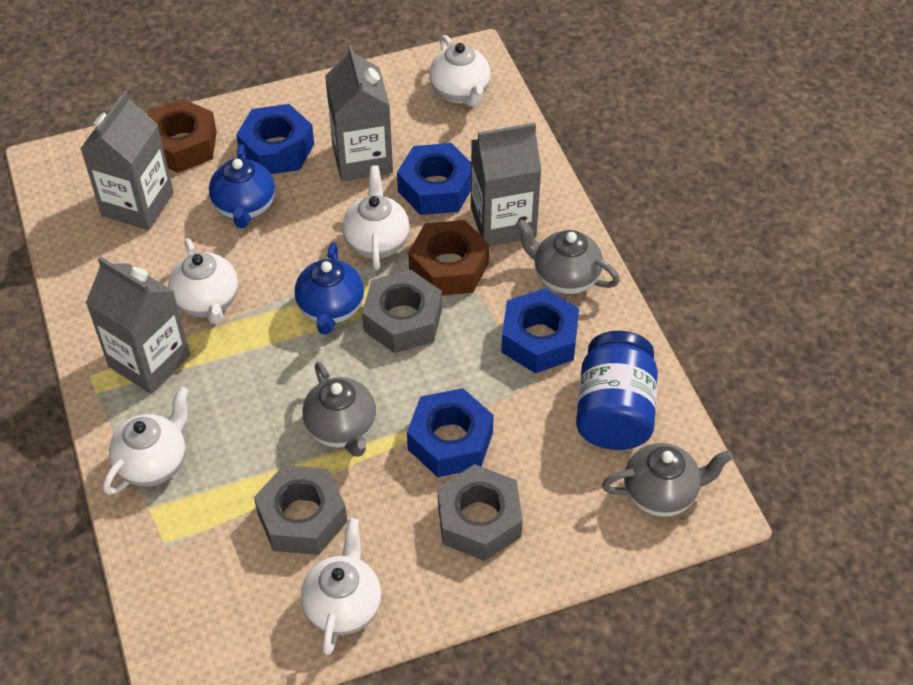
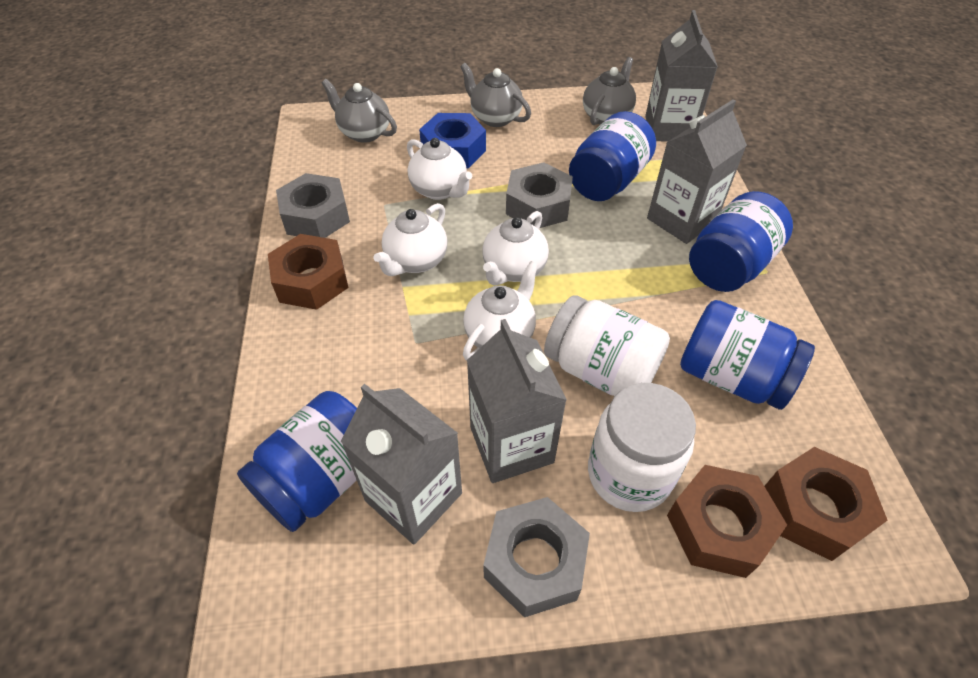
blue jar: 1 -> 4
blue nut: 4 -> 1
blue teapot: 2 -> 0
brown nut: 2 -> 3
white jar: 0 -> 2
white teapot: 5 -> 4

